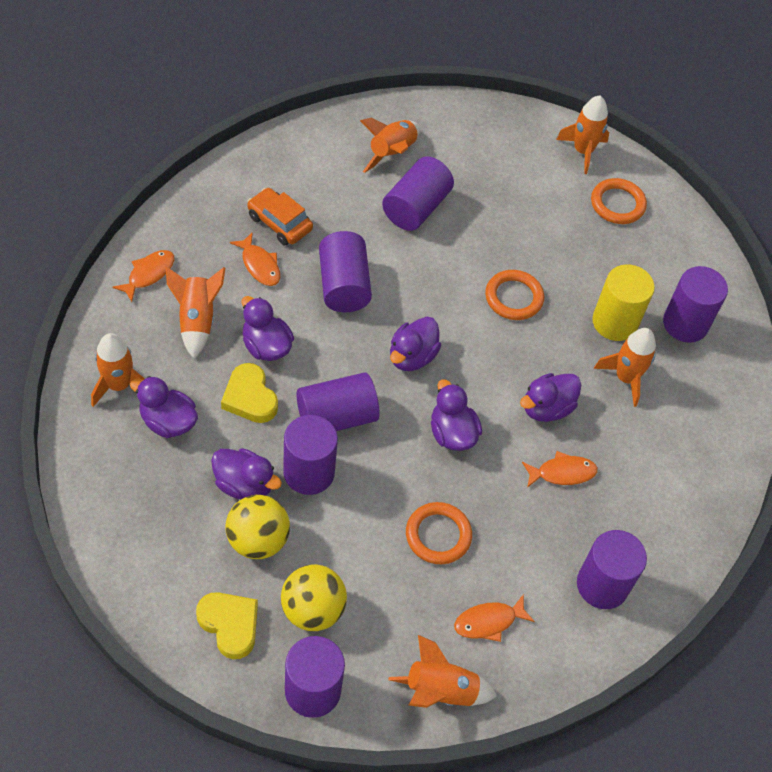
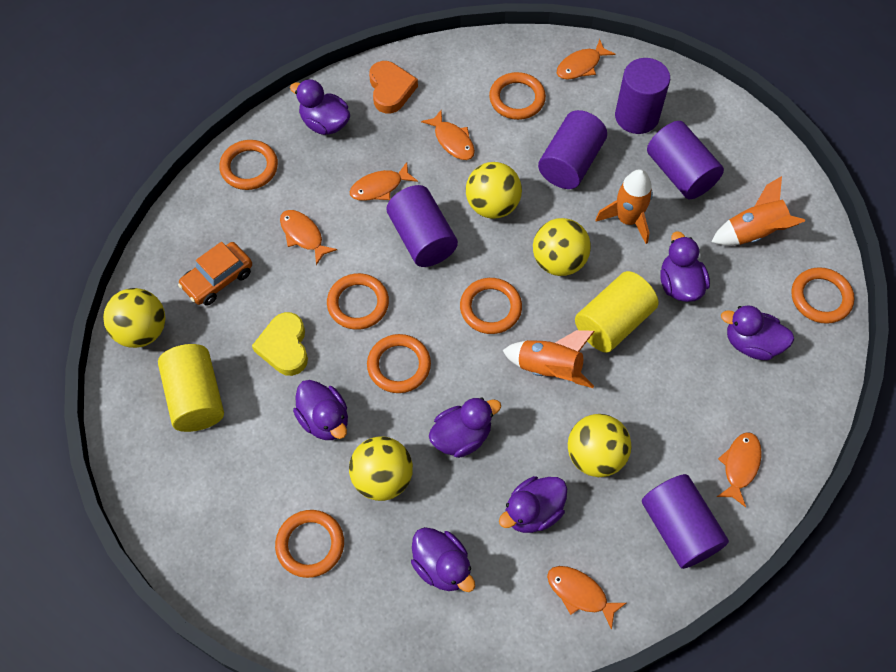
orange fish: 4 -> 6
orange heart: 0 -> 1
orange ring: 3 -> 7
orange rocket: 6 -> 3
purple cylinder: 7 -> 5
purple duck: 6 -> 7
yellow ball: 2 -> 5
yellow cylinder: 1 -> 2
yellow heart: 2 -> 1

